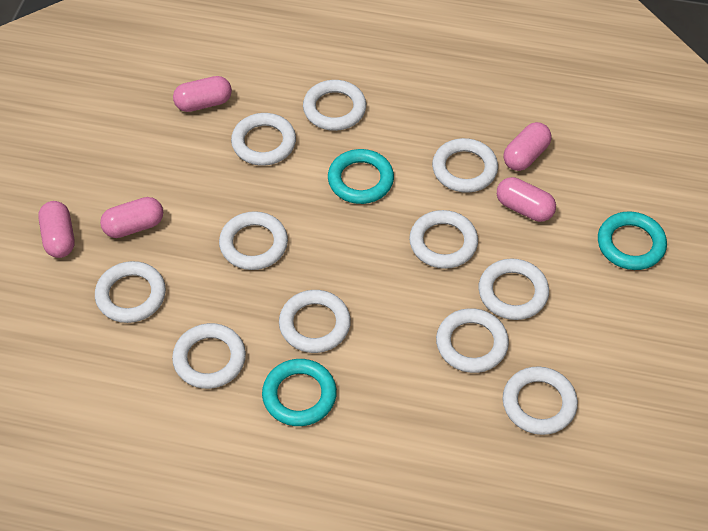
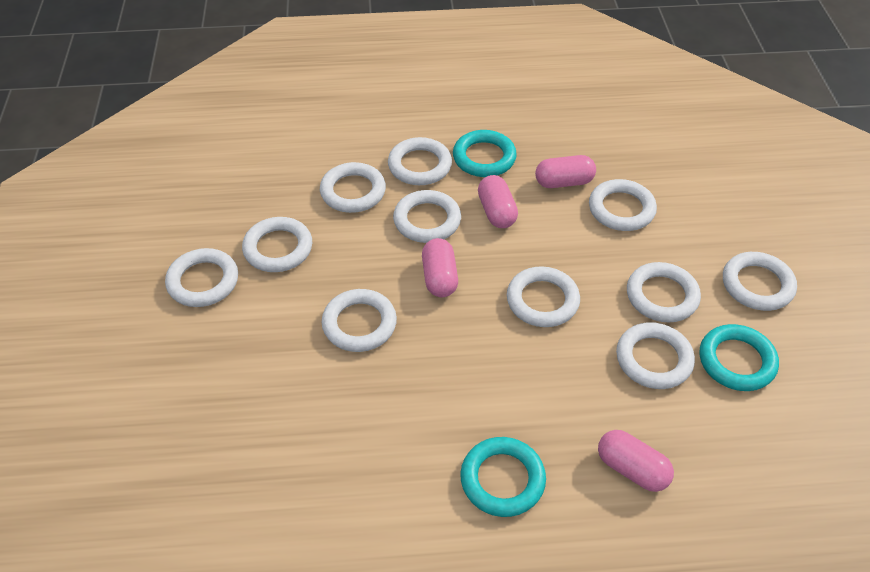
pink capsule: 5 -> 4

